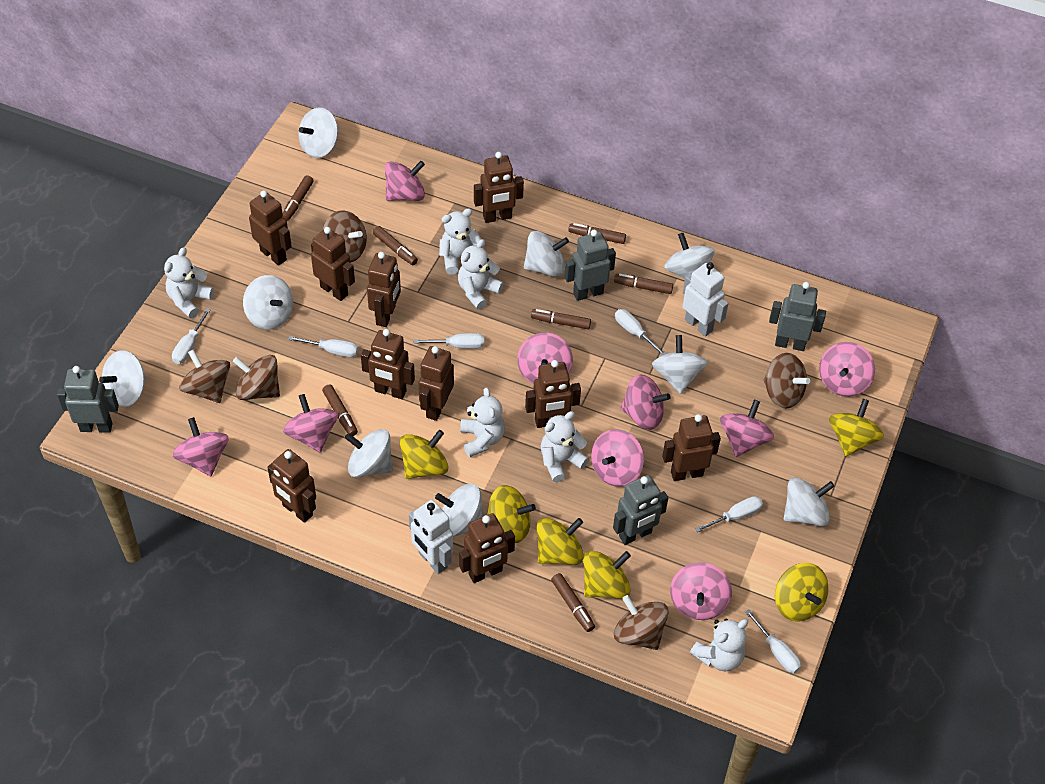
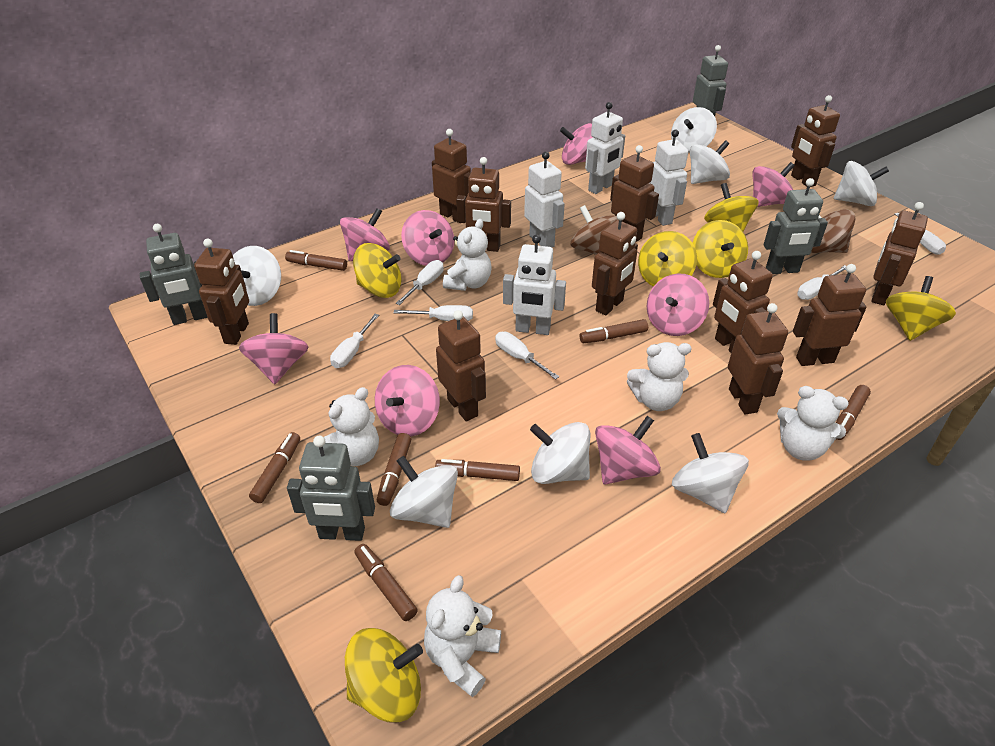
brown robot: 10 -> 11
brown spinning top: 5 -> 2
pink spinning top: 9 -> 8
white robot: 2 -> 4
white spinning top: 9 -> 7
white teddy bear: 6 -> 5

